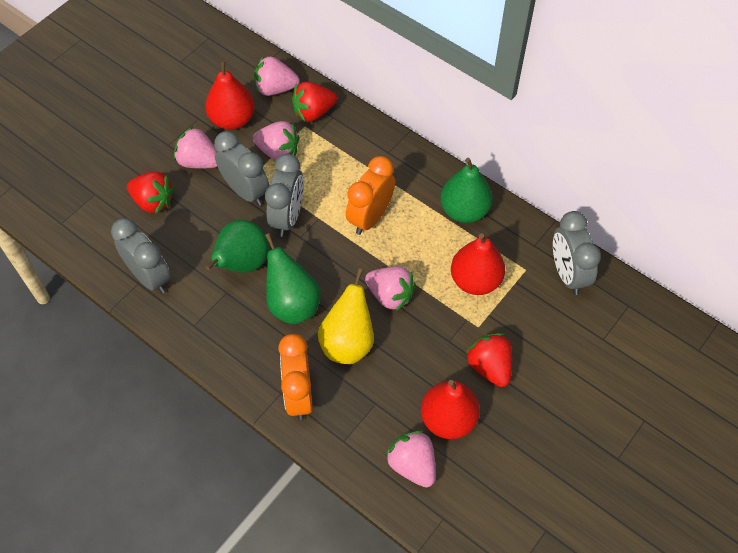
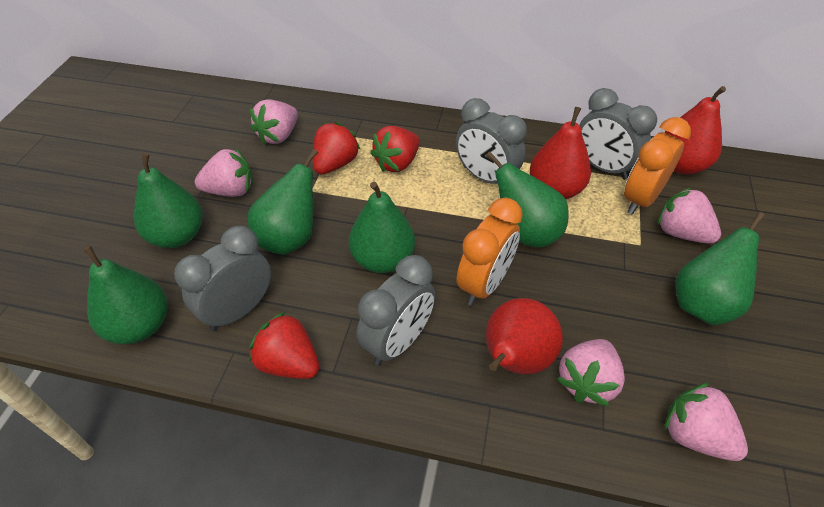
green pear: 3 -> 6
yellow pear: 1 -> 0

